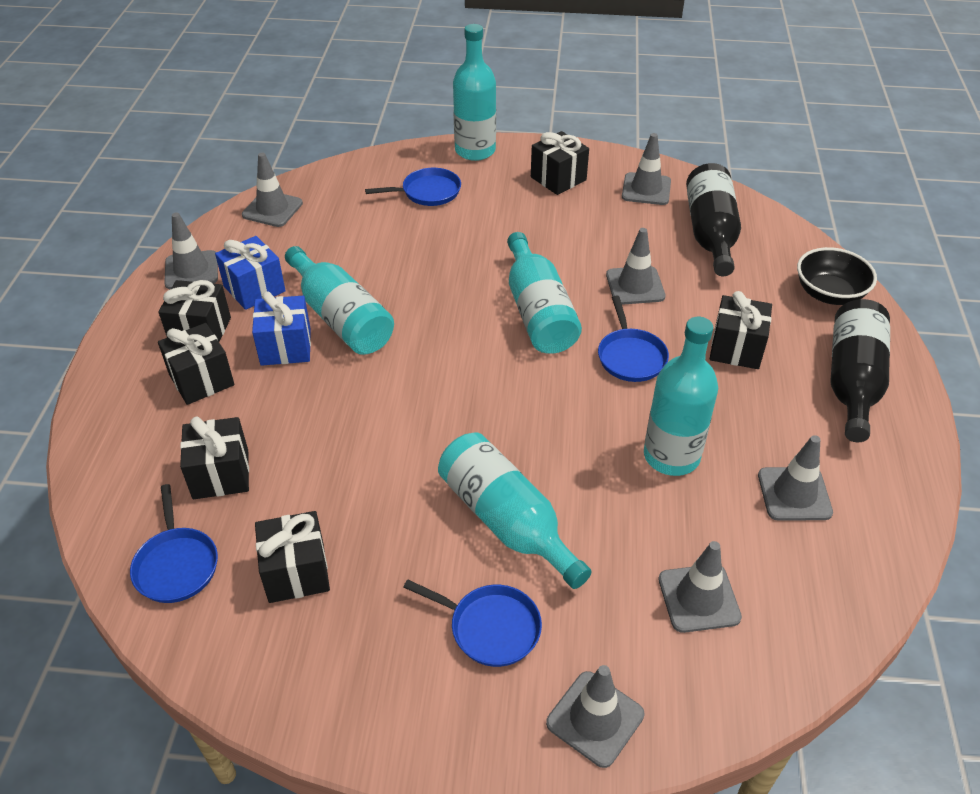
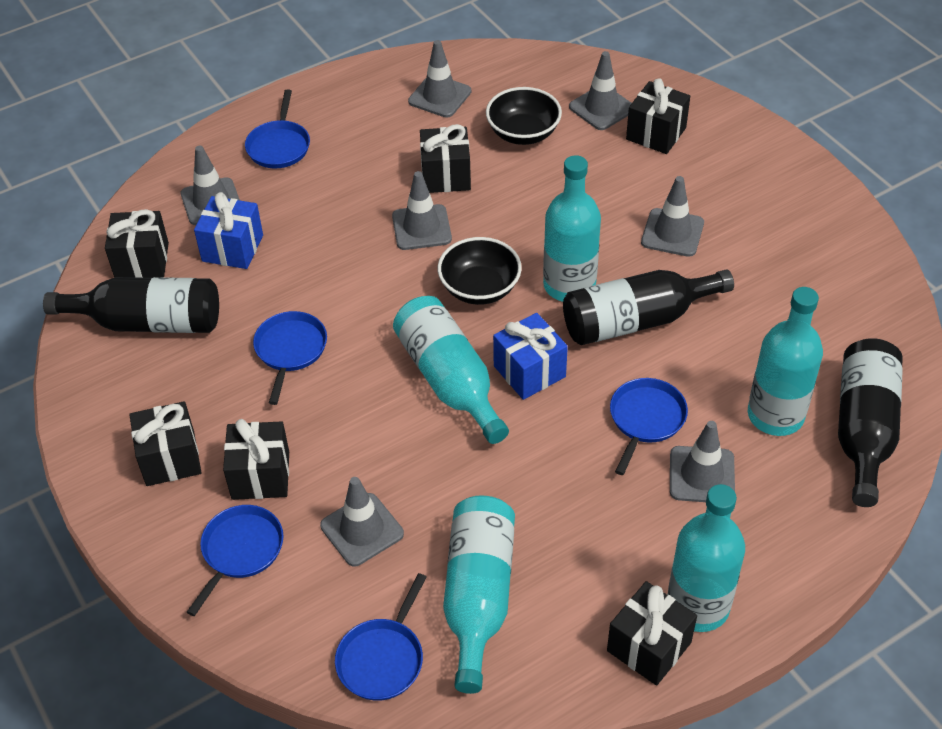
black bottle: 2 -> 3
black bowl: 1 -> 2
blue pan: 4 -> 5

